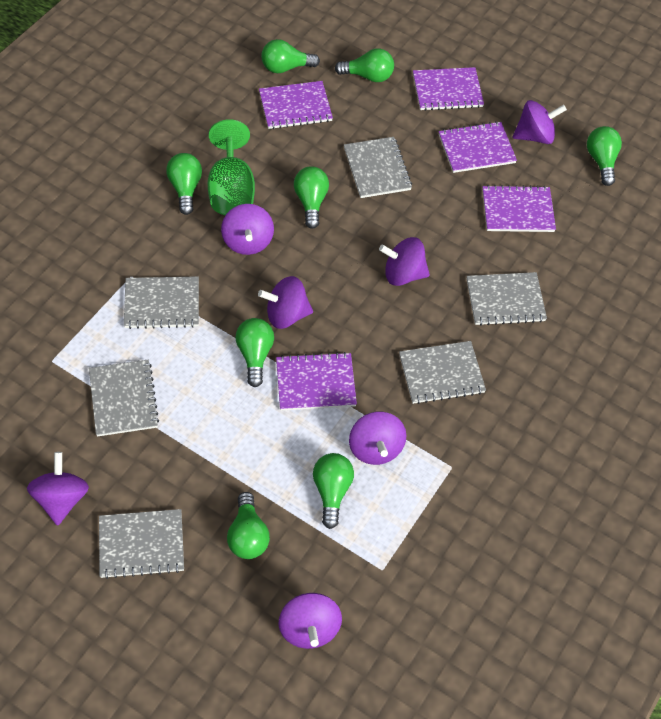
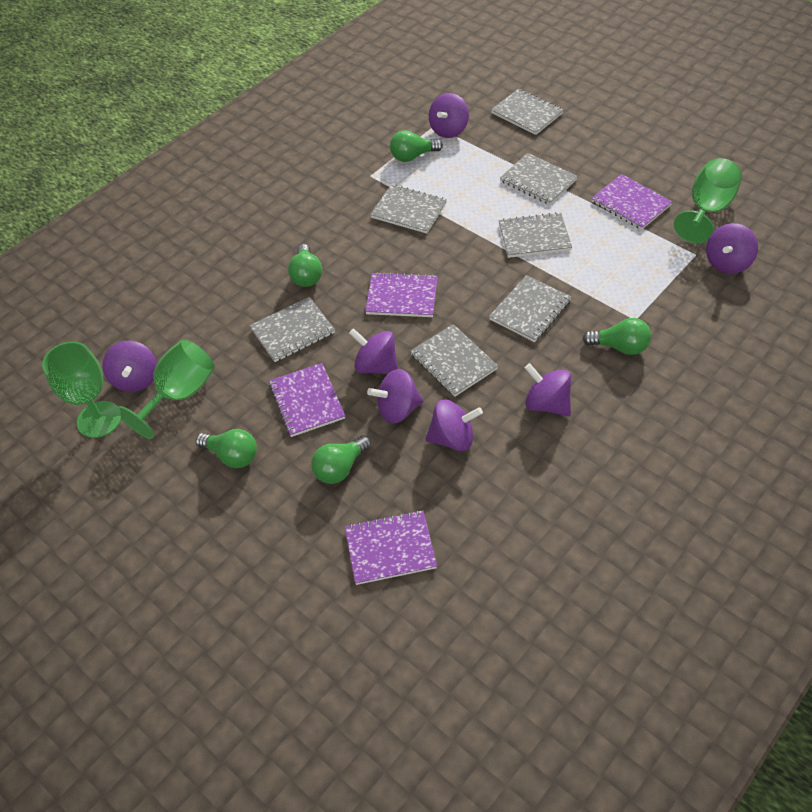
green goblet: 1 -> 3
green light bulb: 8 -> 5
grey notebook: 6 -> 7
purple notebook: 5 -> 4

